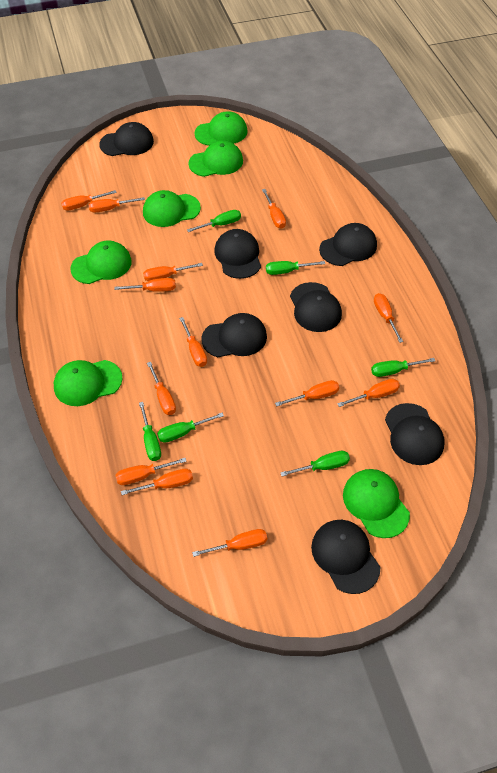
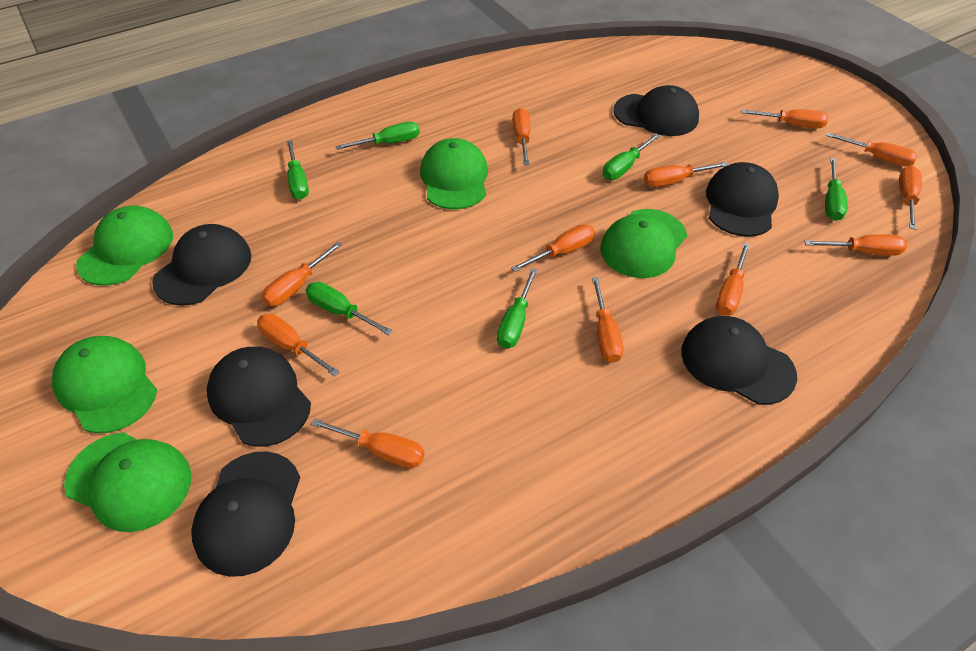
black cap: 7 -> 6
green cap: 6 -> 5
orange screwdriver: 13 -> 12

